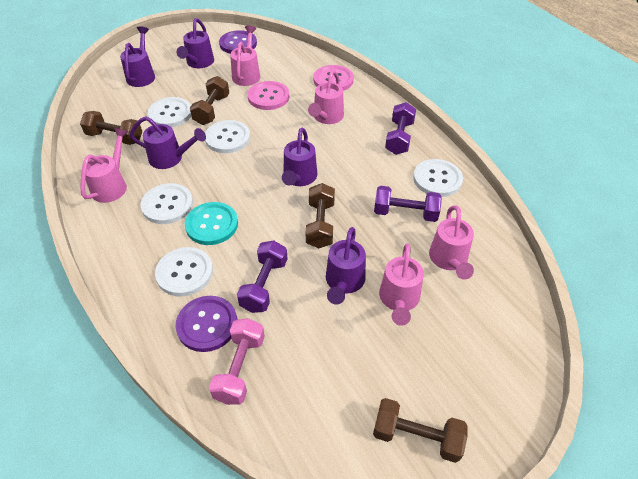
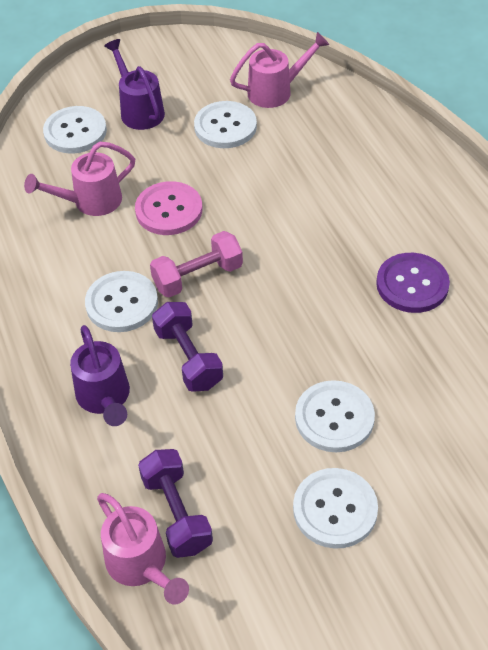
brown dumbbell: 4 -> 0
pink button: 2 -> 1
pink watering can: 5 -> 3
purple button: 2 -> 1
purple dumbbell: 3 -> 2
purple watering can: 5 -> 2
turquoise button: 1 -> 0

